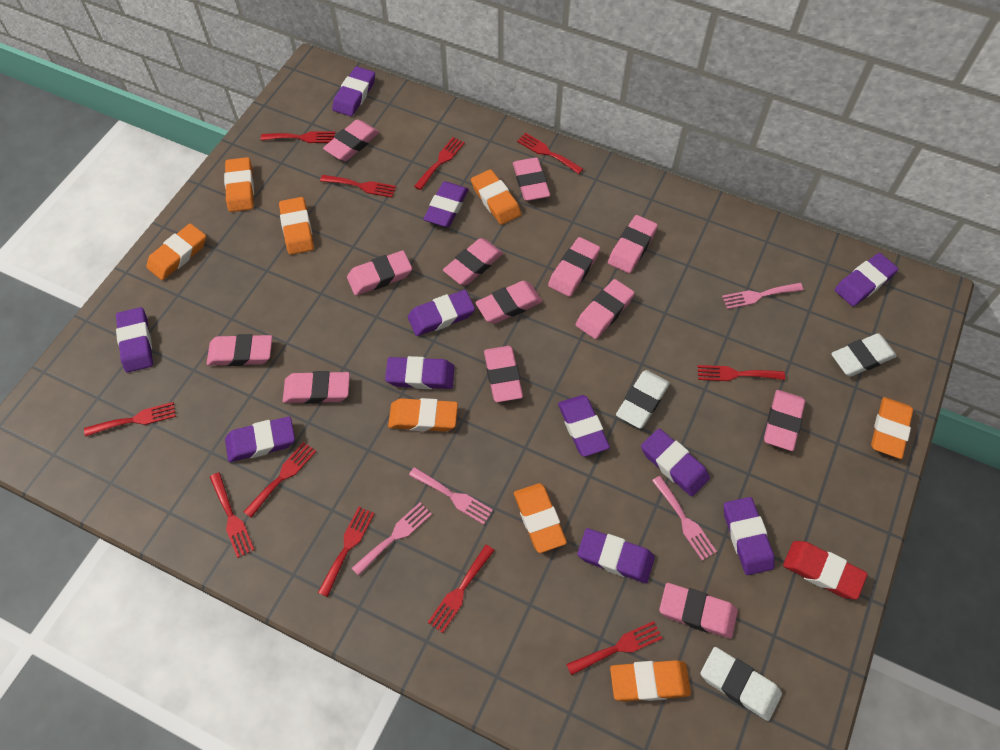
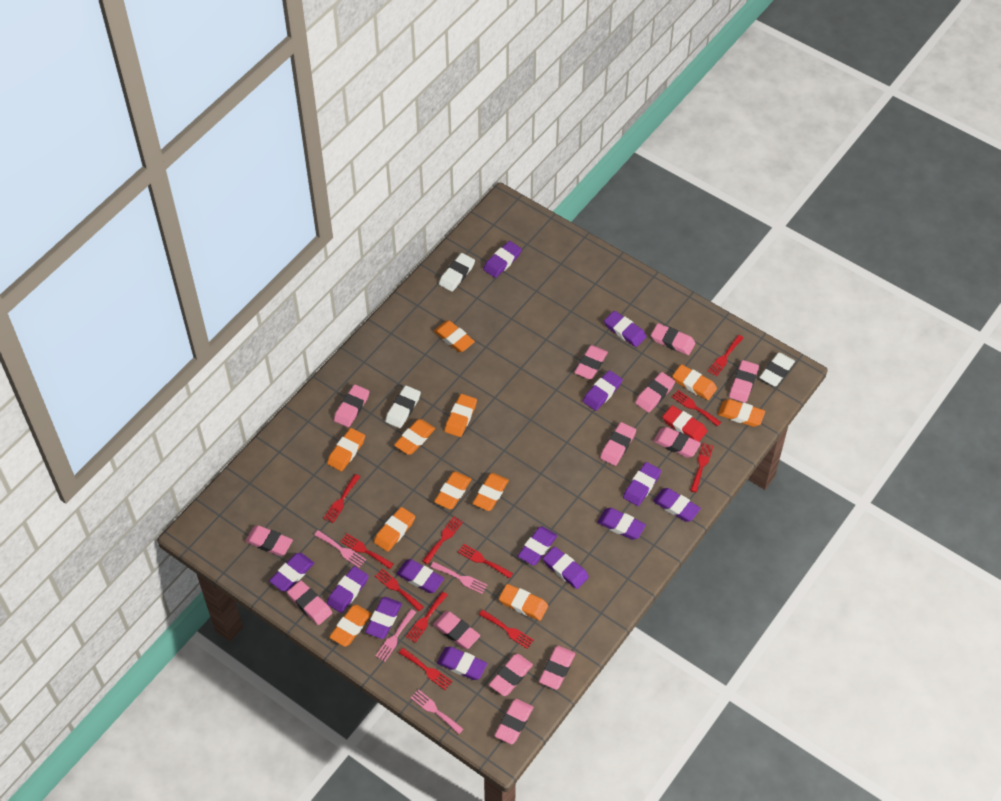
orange eraser: 8 -> 11
purple eraser: 11 -> 13

